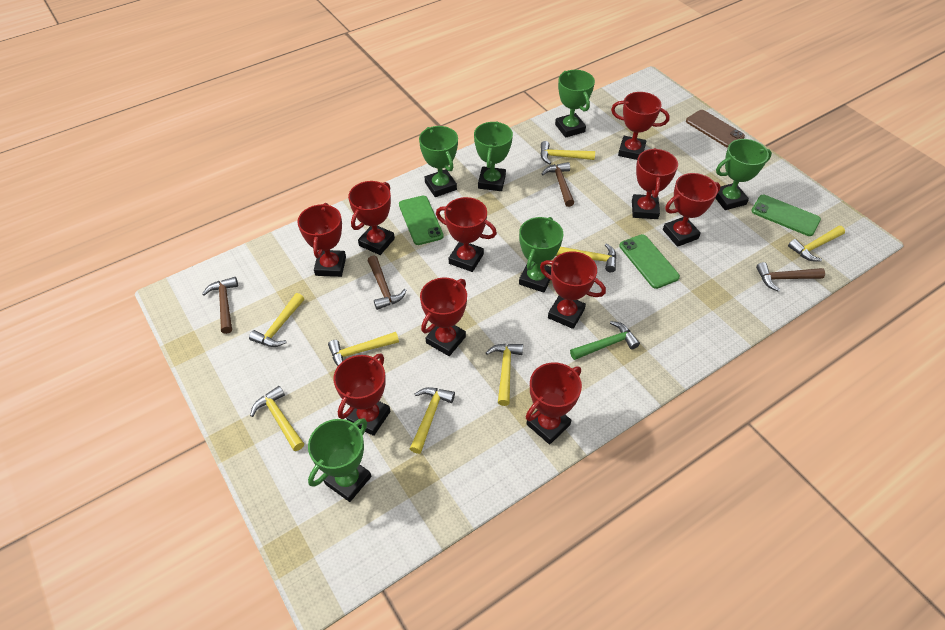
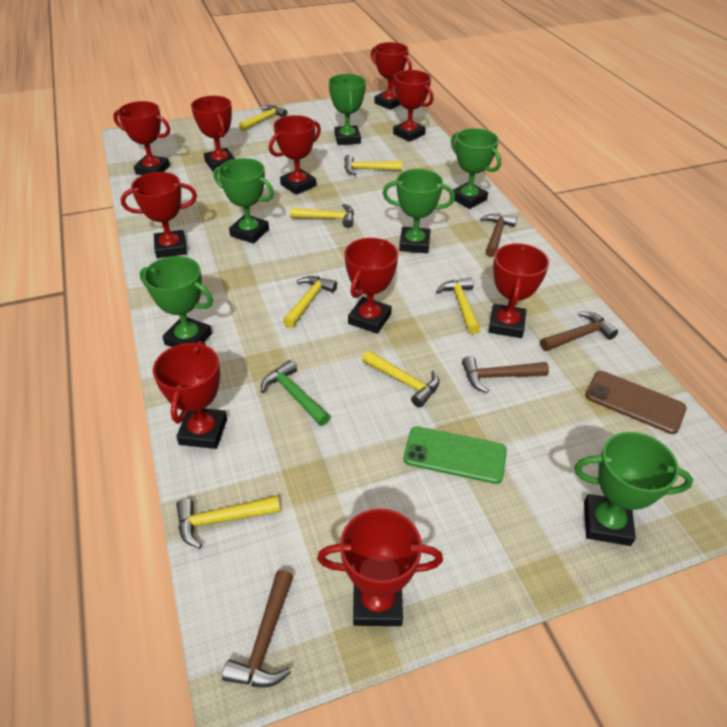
green phone: 3 -> 1
yellow hammer: 8 -> 7

